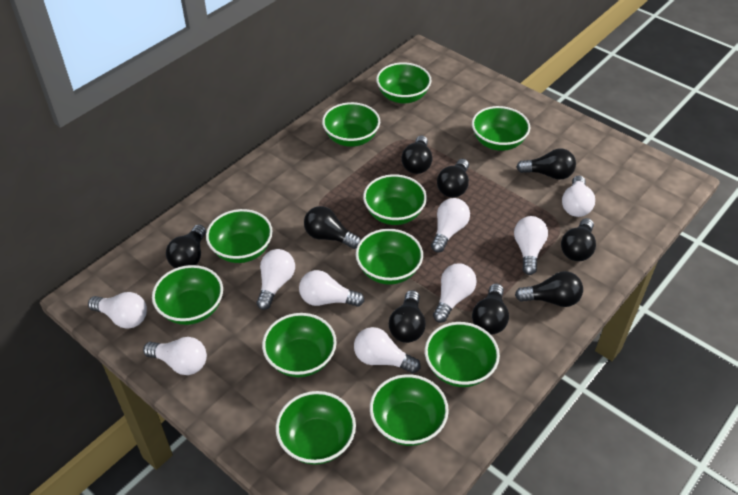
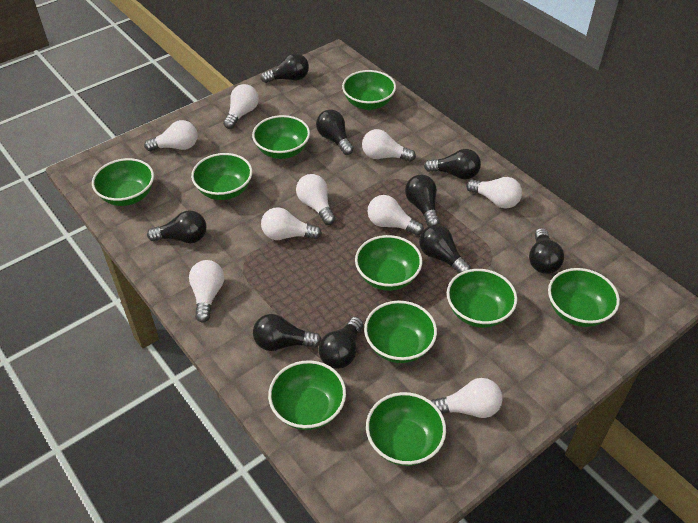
green bowl: 11 -> 10

